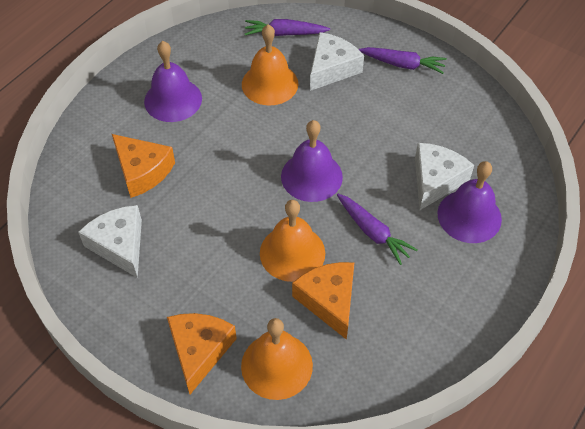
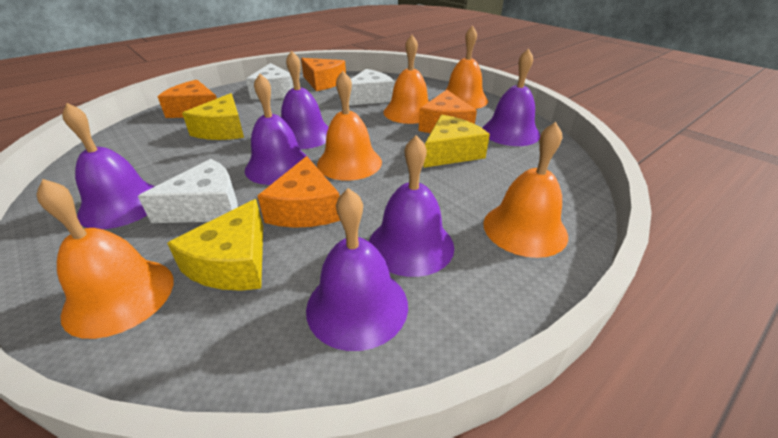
orange bell: 3 -> 5
orange cheese: 3 -> 4
purple bell: 3 -> 6
purple carrot: 3 -> 0
yellow cheese: 0 -> 3

